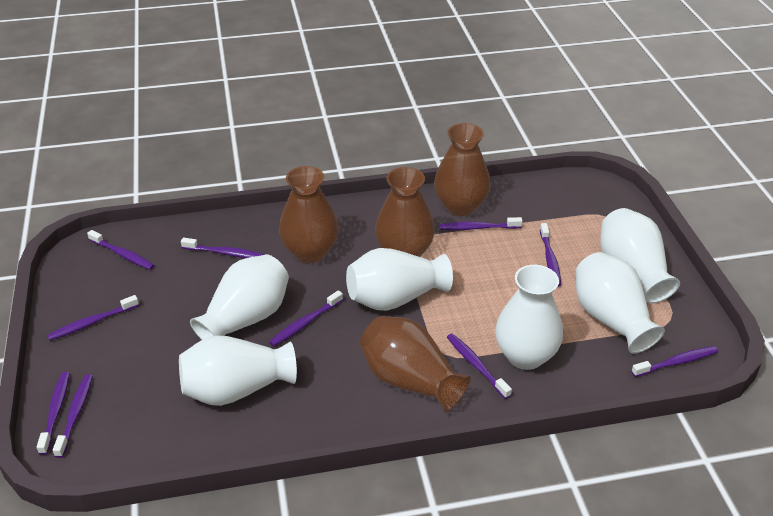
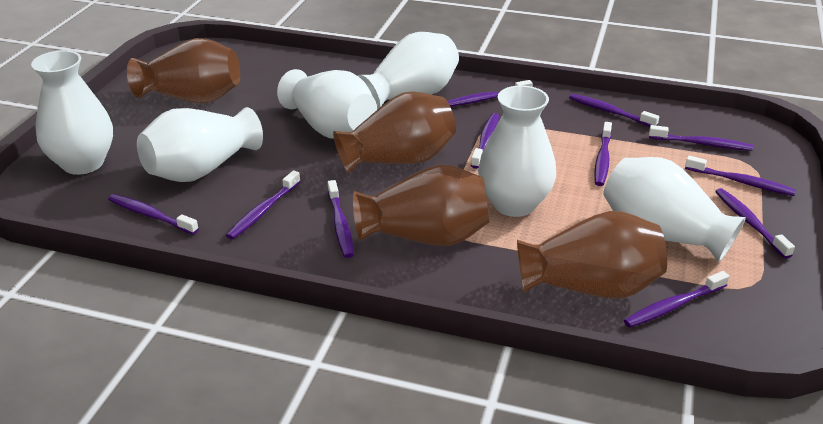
purple toothbrush: 10 -> 11

